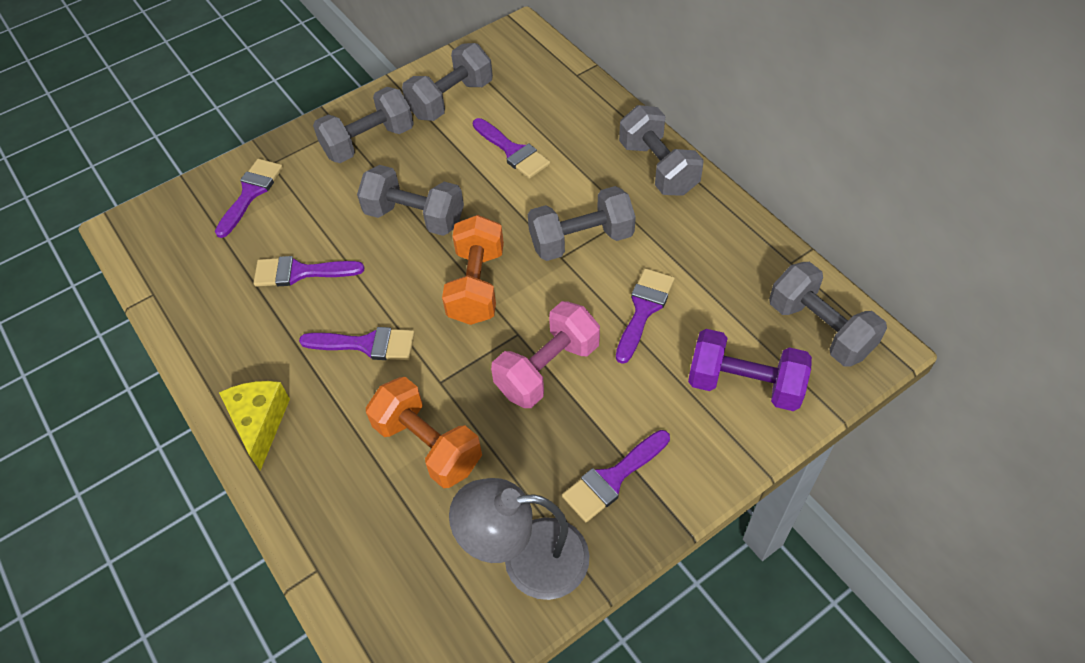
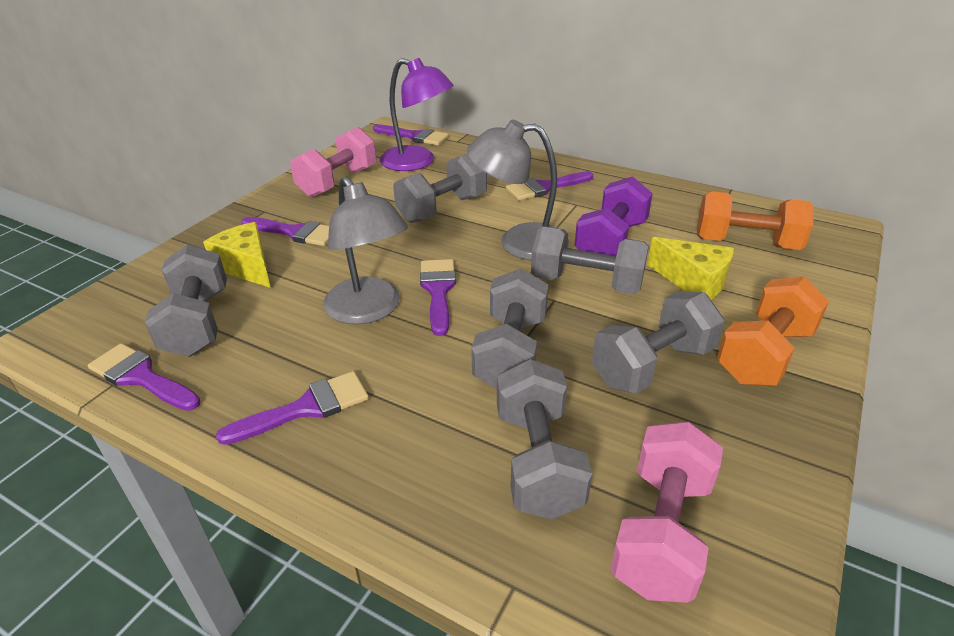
grey lamp: 1 -> 2
pink dumbbell: 1 -> 2
purple lamp: 0 -> 1
yellow cheese: 1 -> 2

